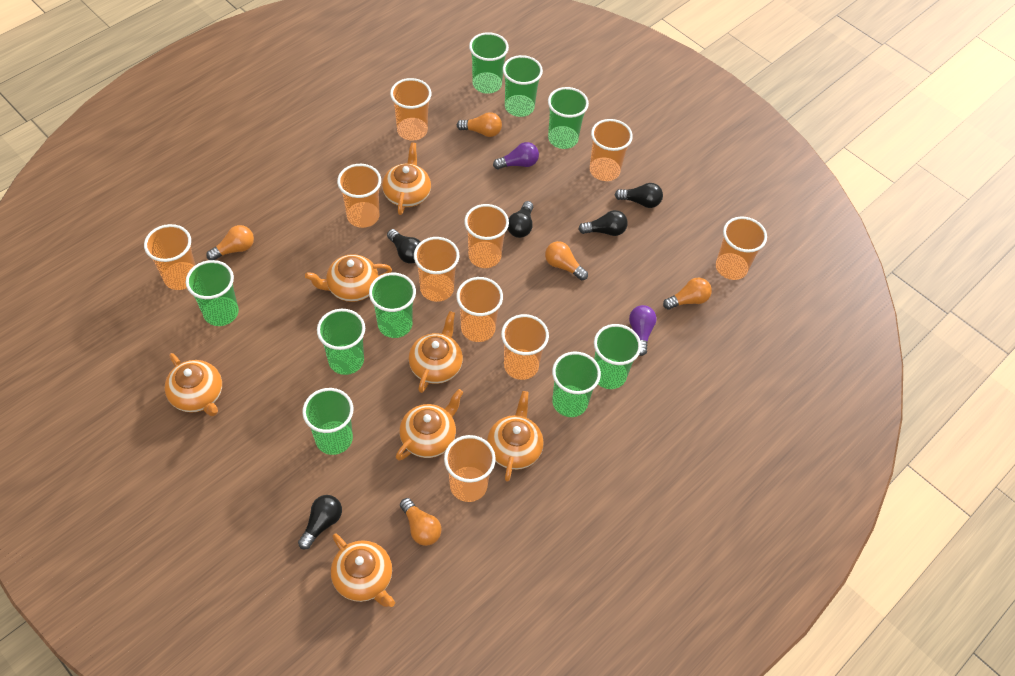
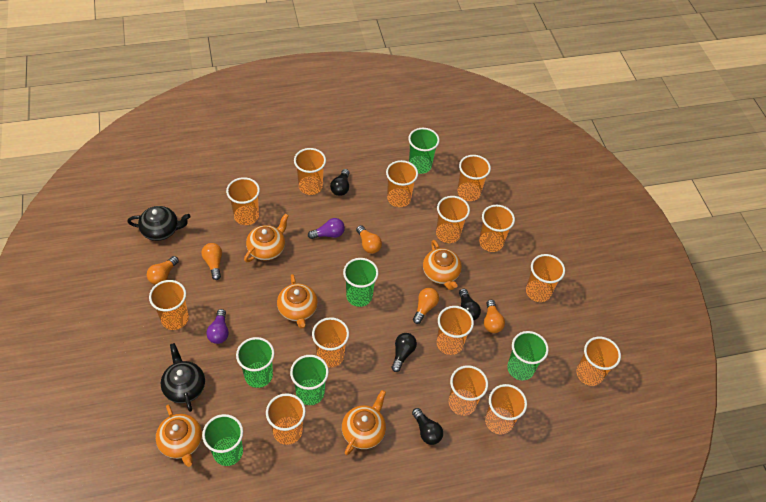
black light bulb: 5 -> 4
black teapot: 0 -> 2
green cup: 9 -> 6
orange cup: 10 -> 14
orange teapot: 7 -> 5

